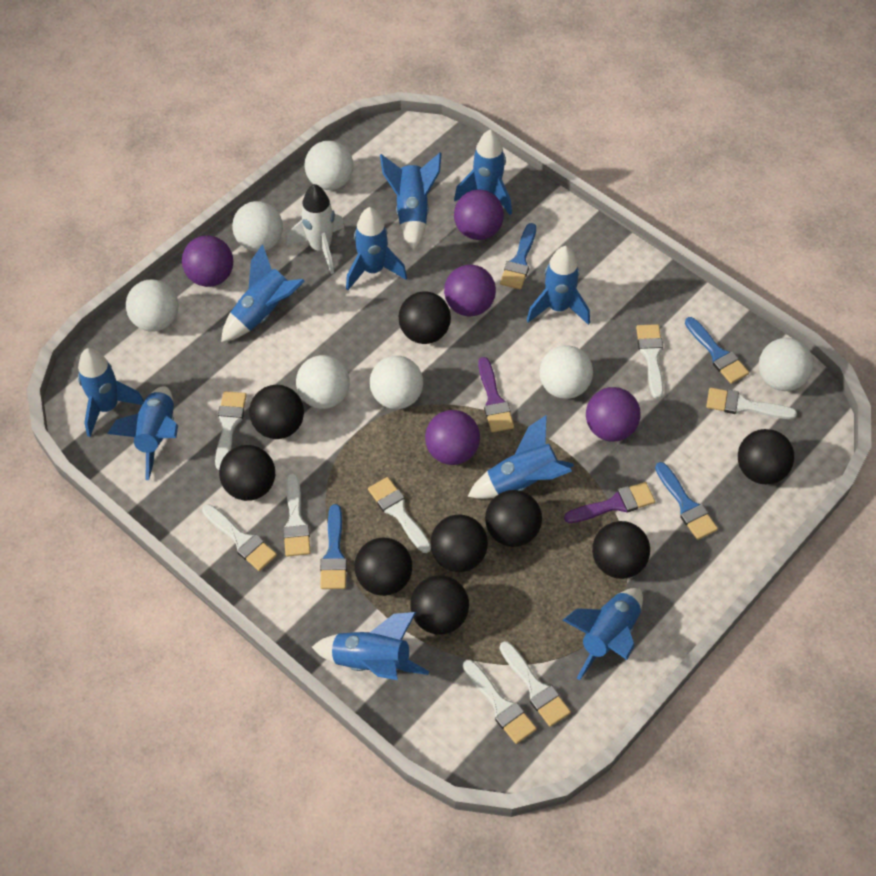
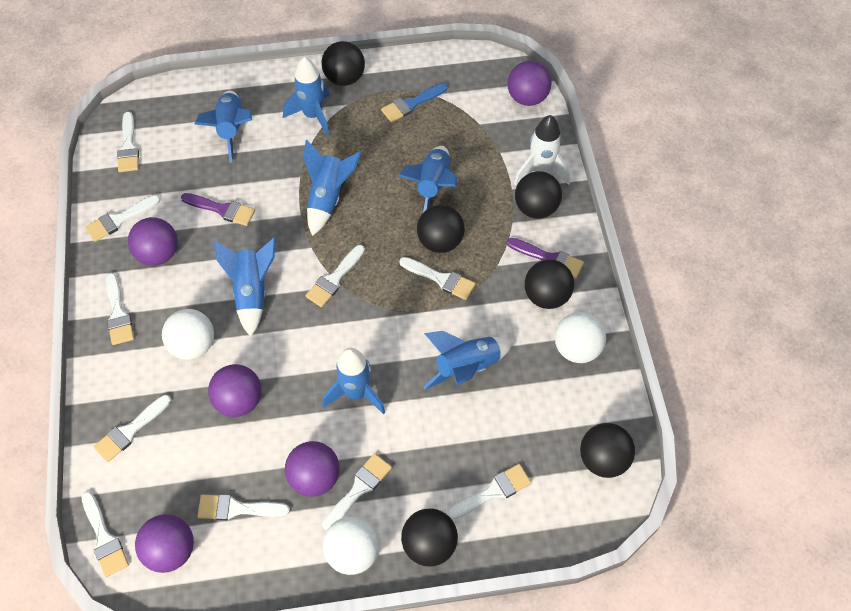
black ball: 9 -> 6
blue brush: 4 -> 1
blue rocket: 10 -> 7
white ball: 7 -> 3
white brush: 8 -> 10

